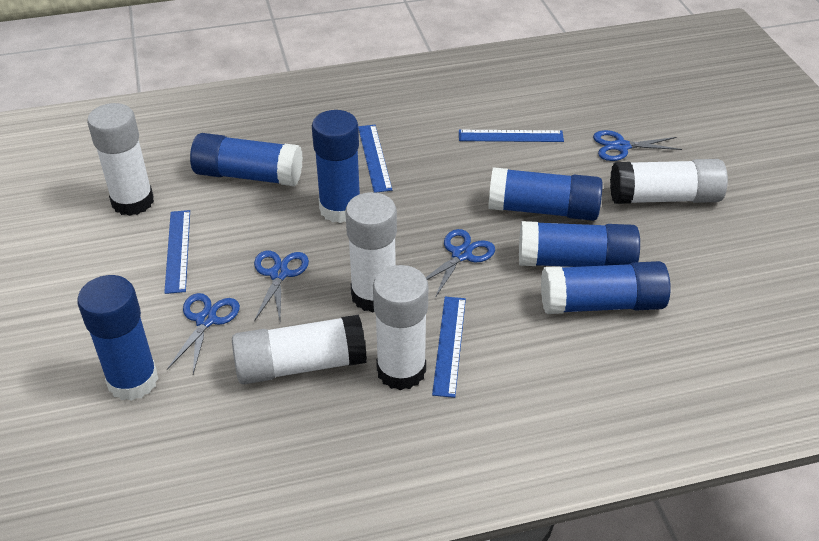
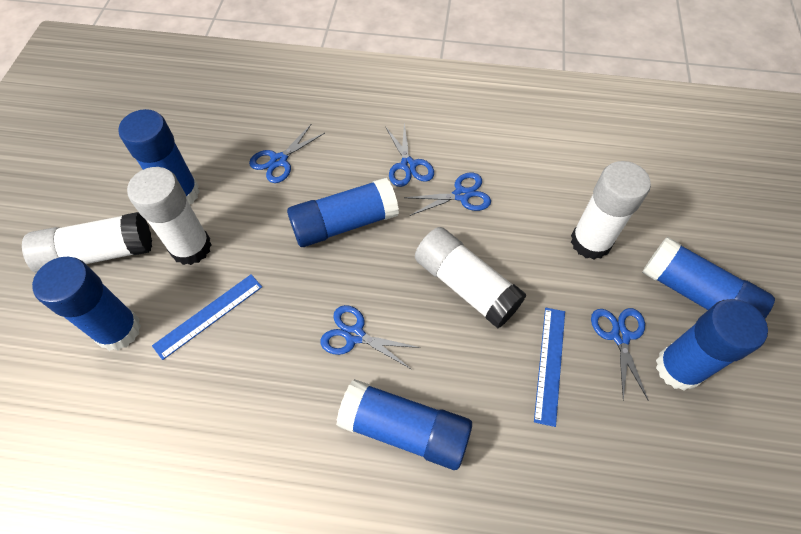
blue ruler: 4 -> 2
blue scissors: 4 -> 5
white glue stick: 5 -> 4

